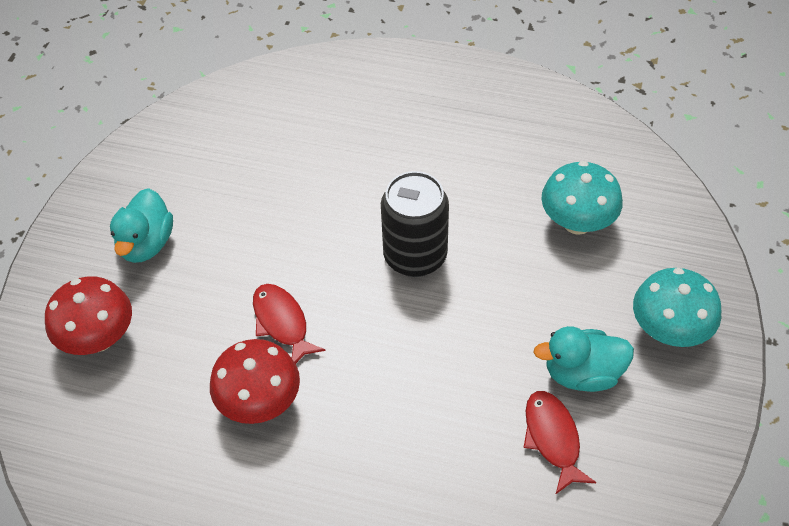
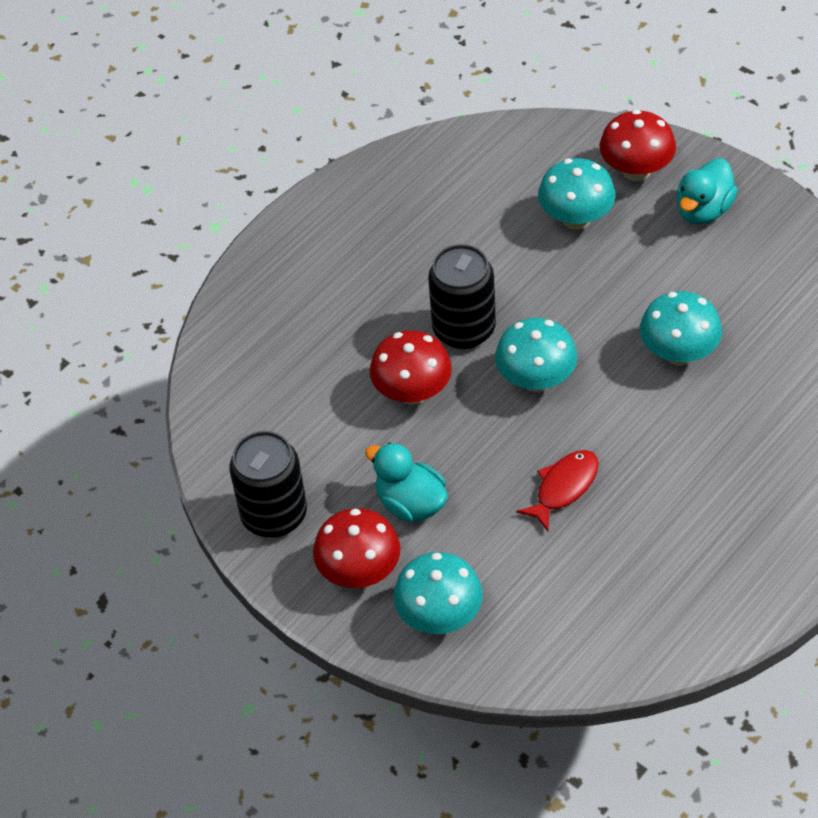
black can: 1 -> 2
red fish: 2 -> 1
red mushroom: 2 -> 3
turquoise mushroom: 2 -> 4

